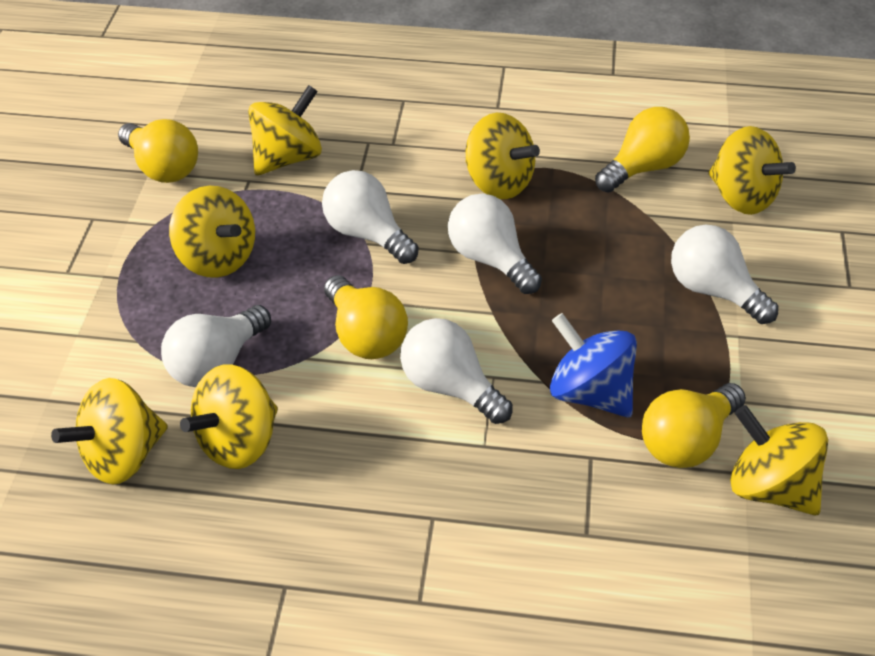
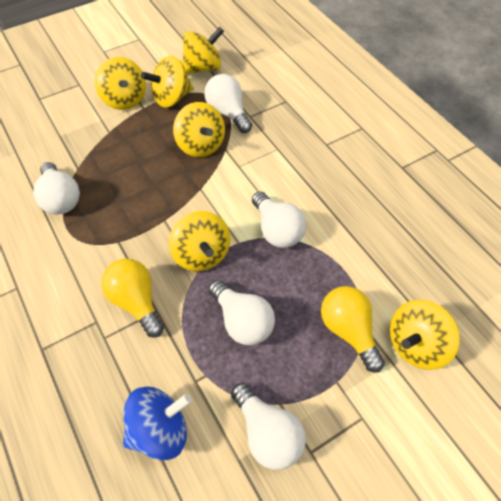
yellow light bulb: 4 -> 2
yellow spinning top: 7 -> 6

